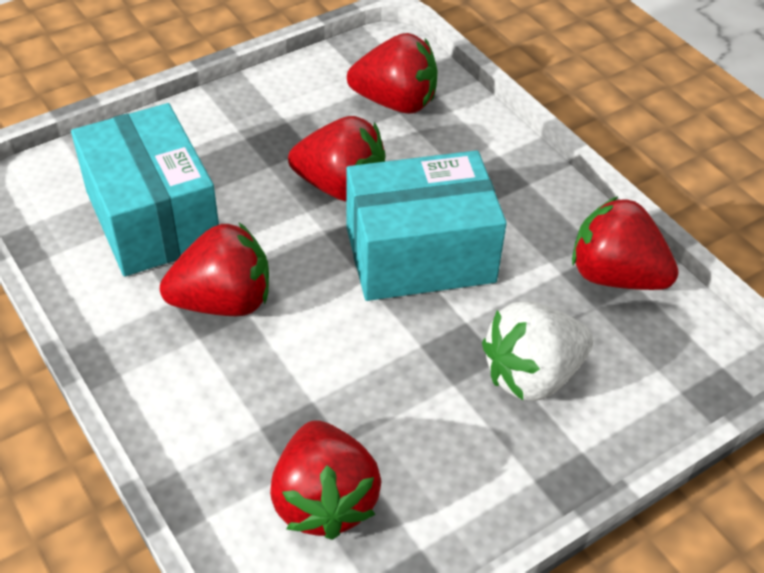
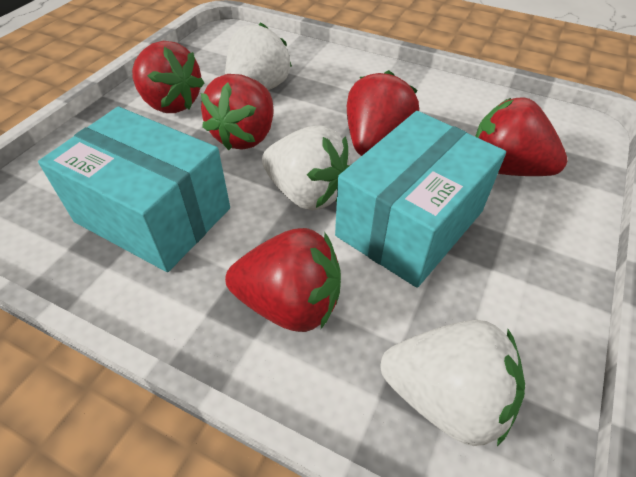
white strawberry: 1 -> 3

